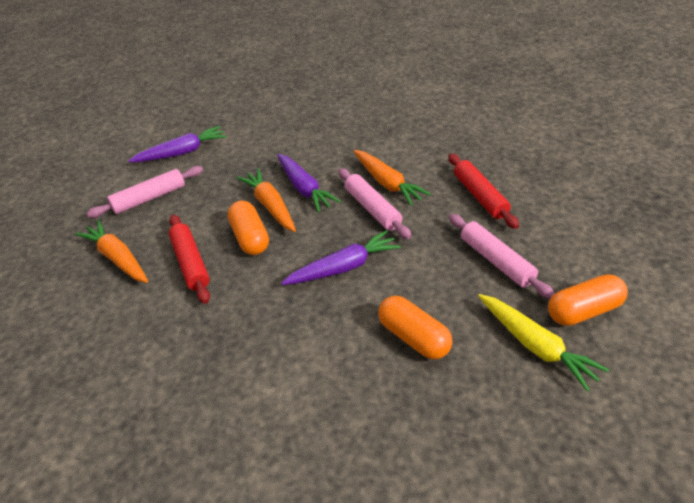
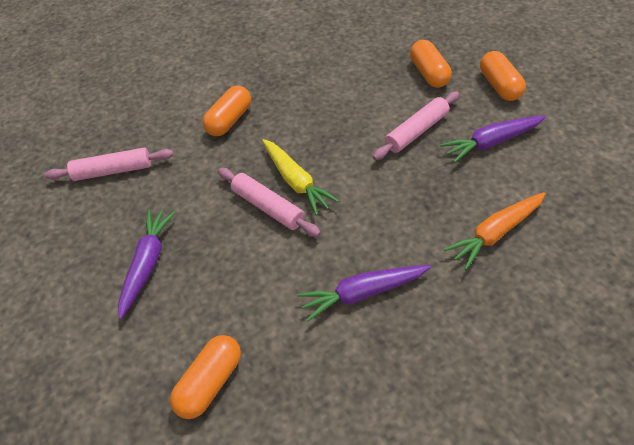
orange capsule: 3 -> 4
orange carrot: 3 -> 1
red rolling pin: 2 -> 0

